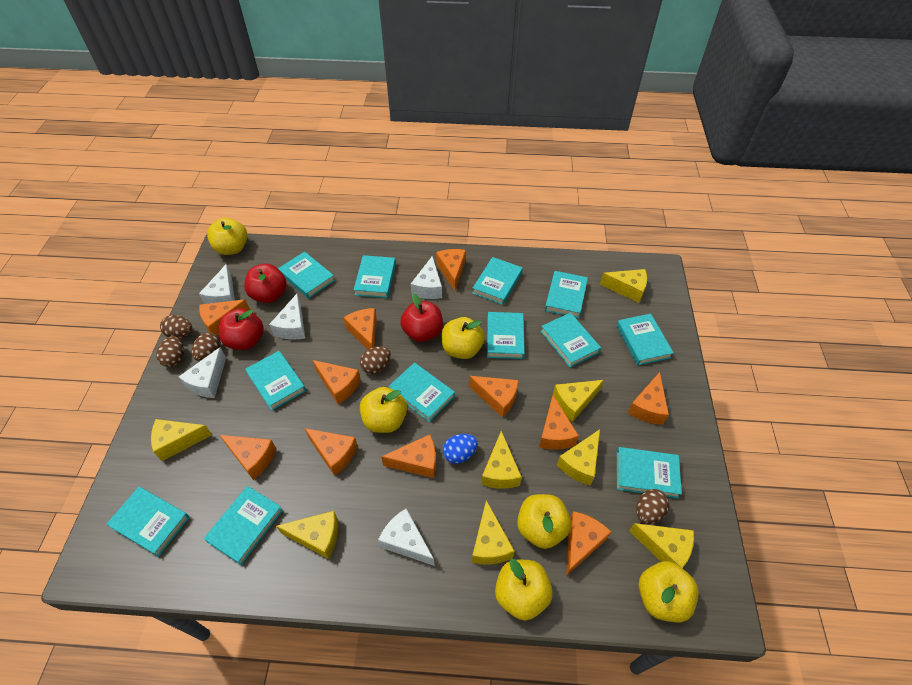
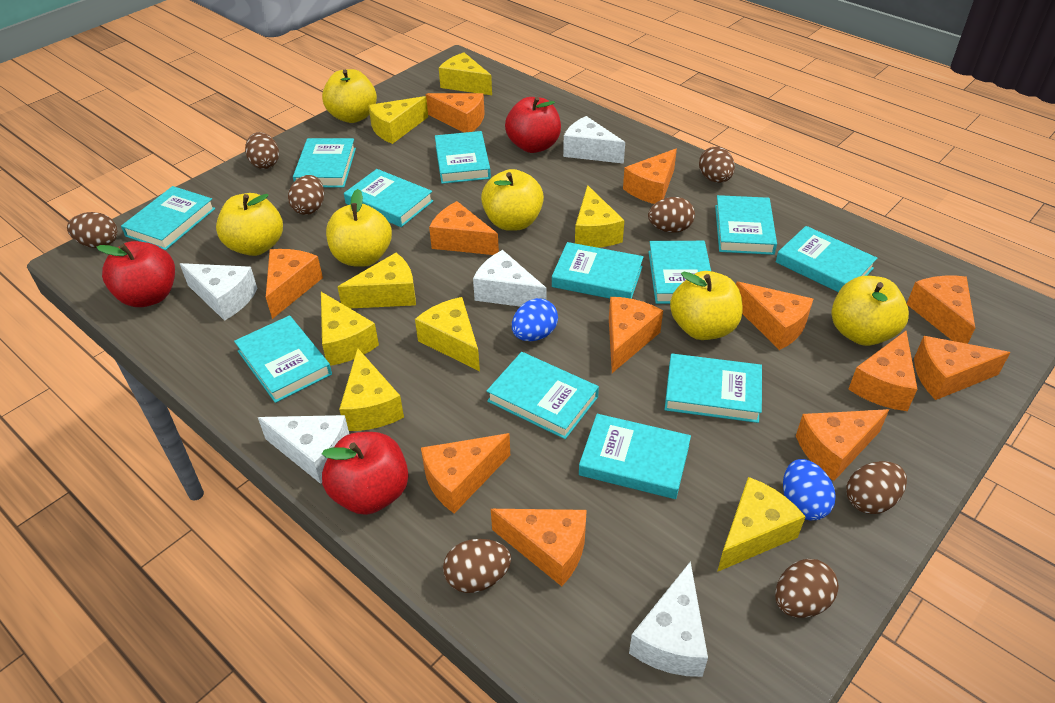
blue egg: 1 -> 2
brown egg: 5 -> 8
orange cheese: 11 -> 12

